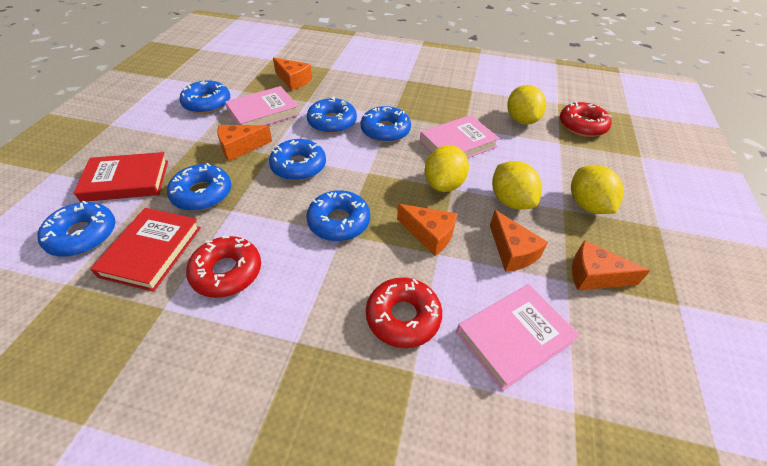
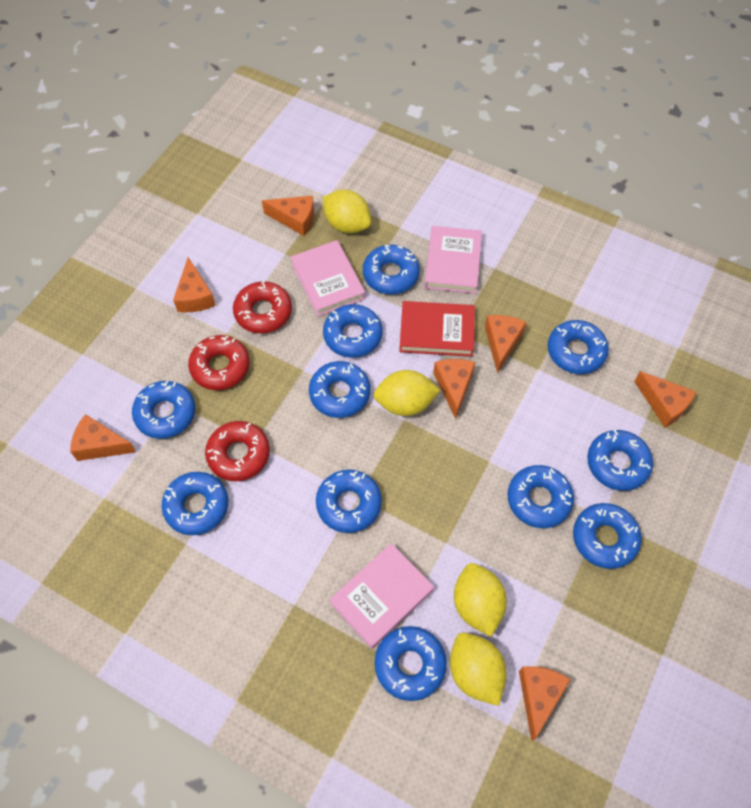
blue donut: 7 -> 11
orange cheese: 5 -> 7
red book: 2 -> 1

